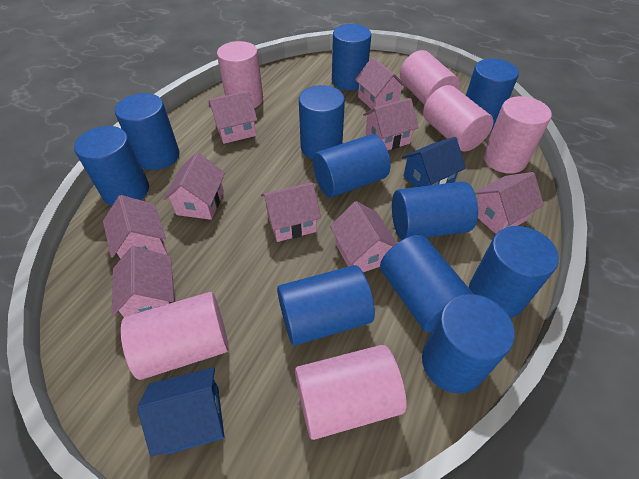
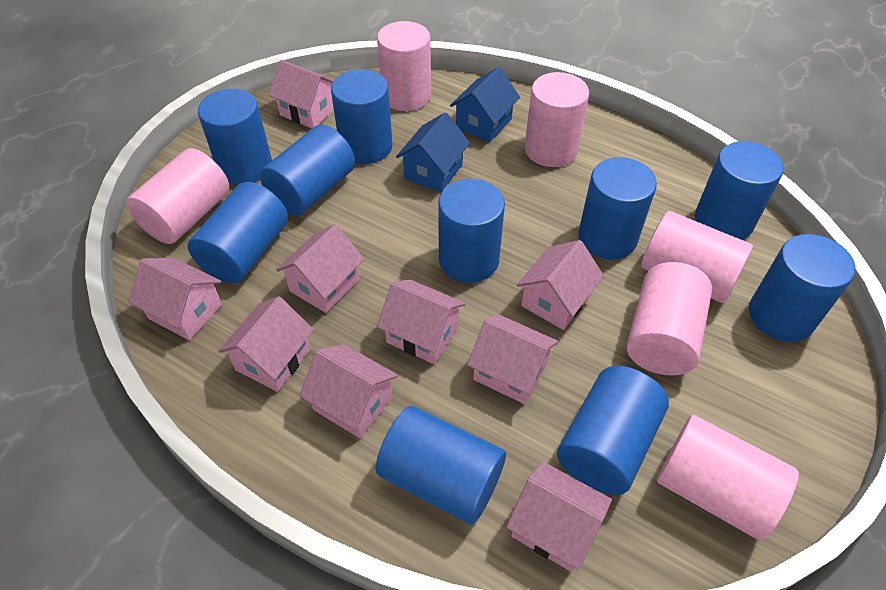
blue cylinder: 11 -> 10

